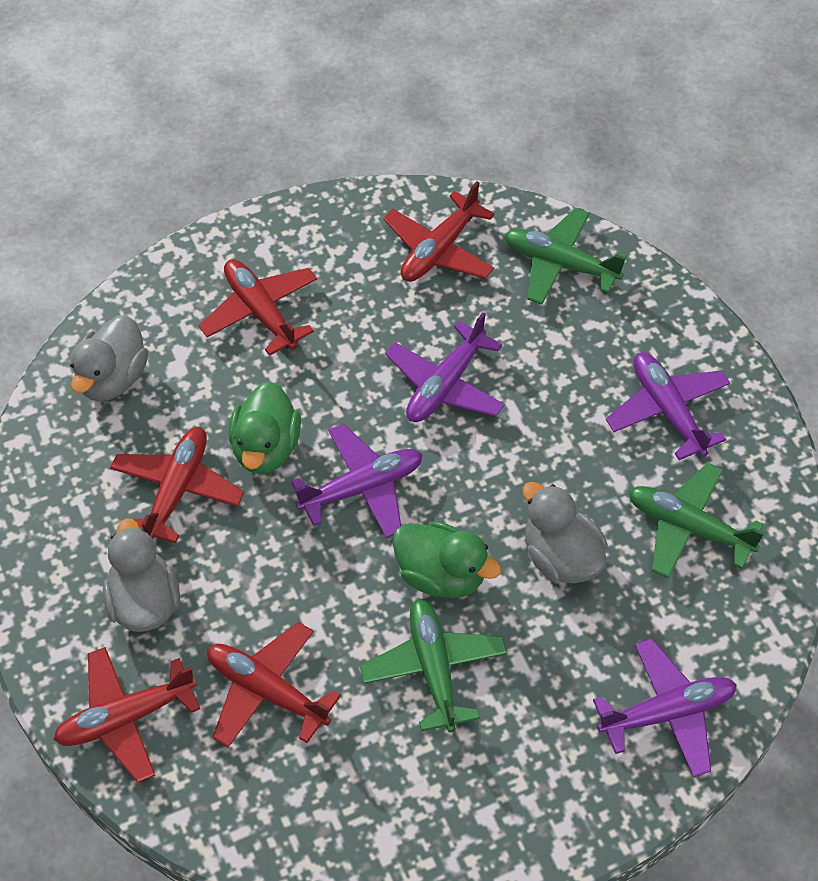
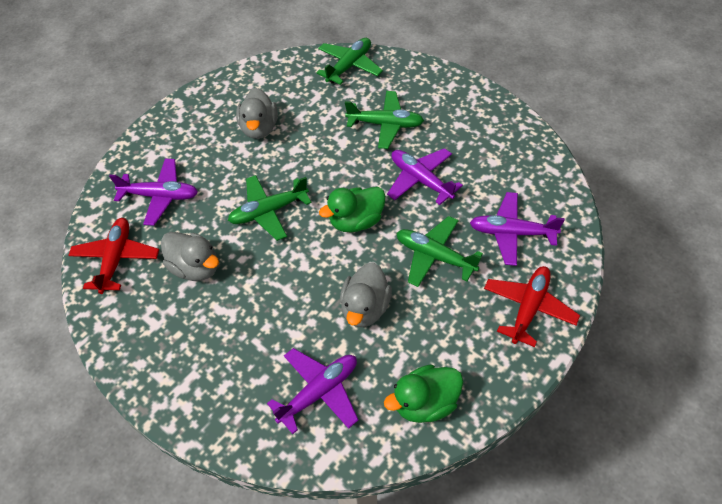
green plane: 3 -> 4
red plane: 5 -> 2

